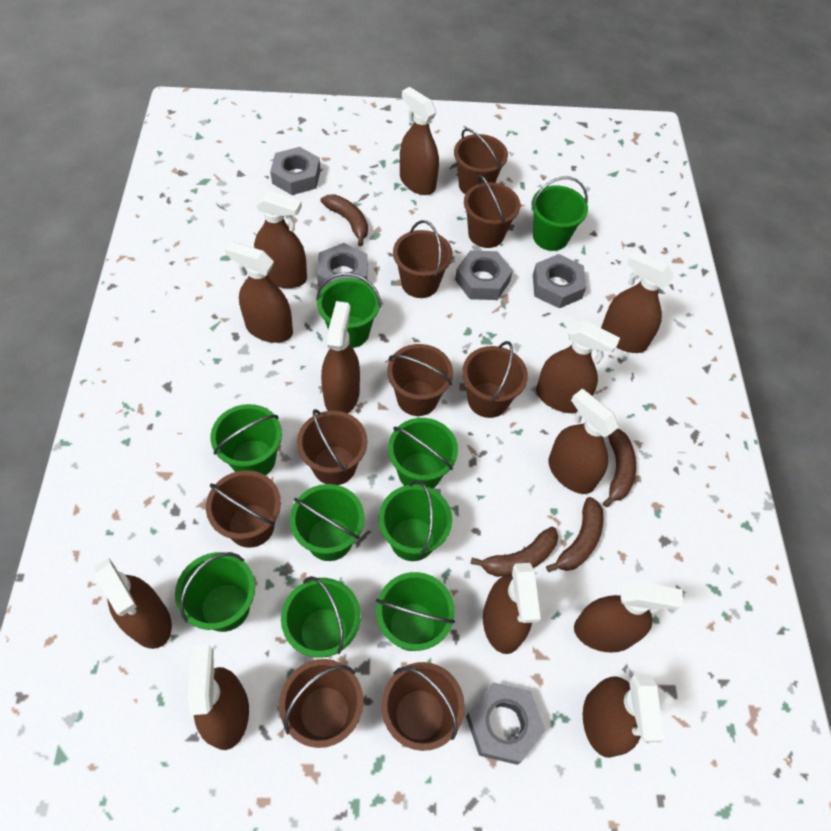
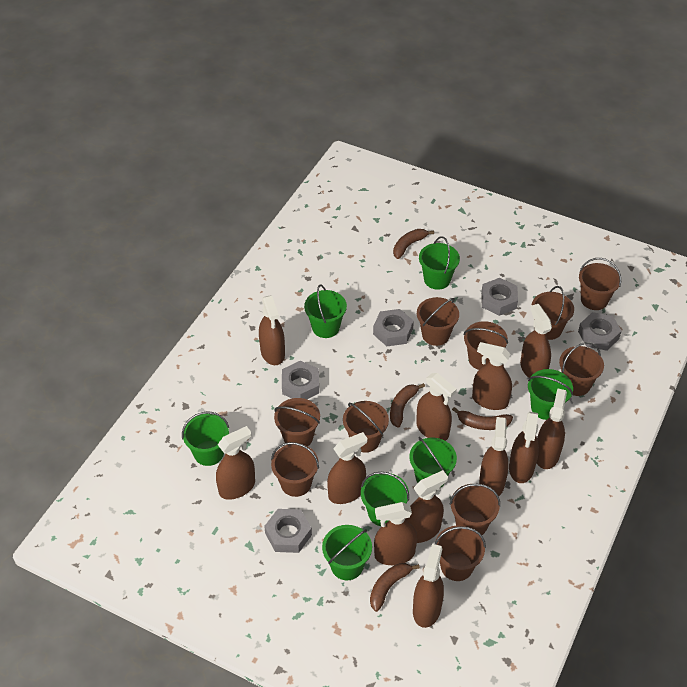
brown bucket: 9 -> 10
green bucket: 9 -> 7

